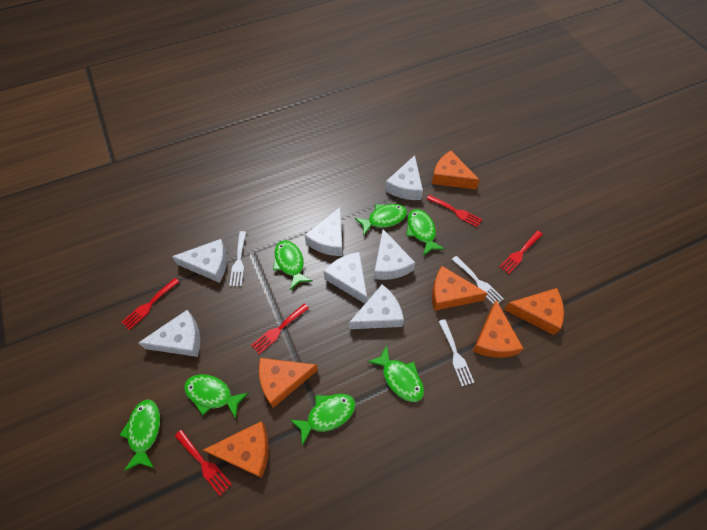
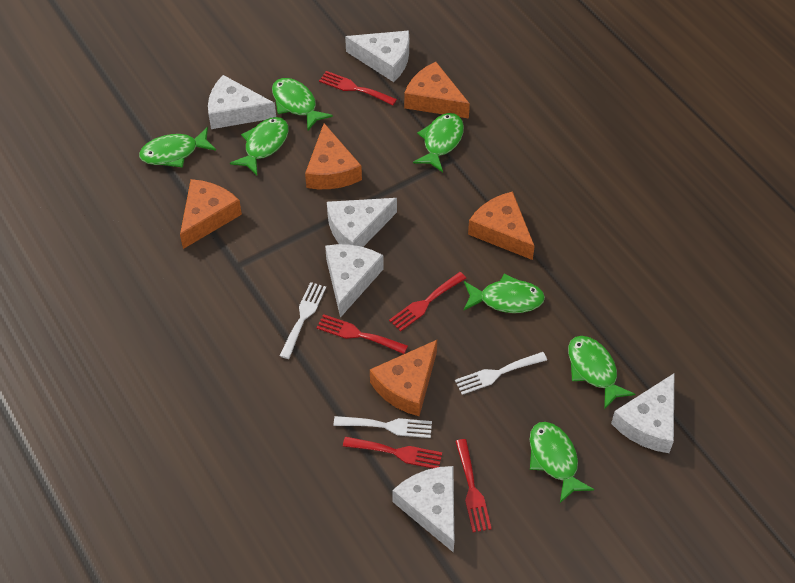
orange cheese: 6 -> 5
white cheese: 7 -> 6

